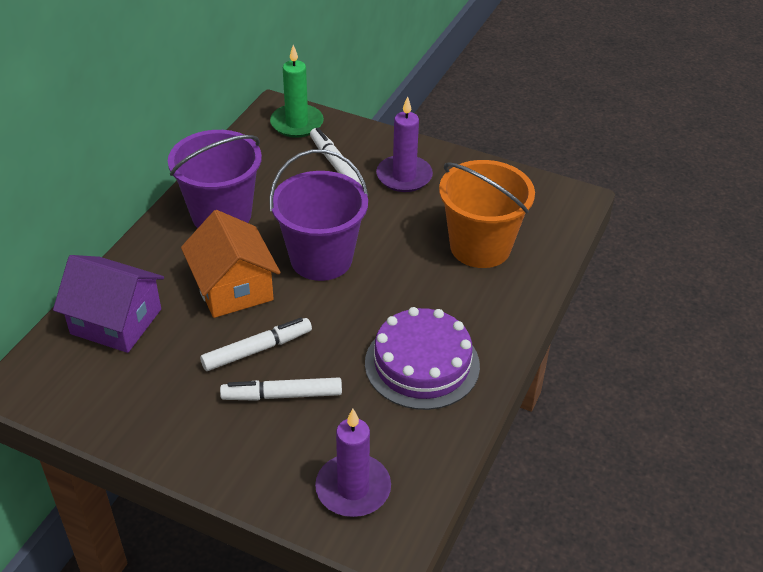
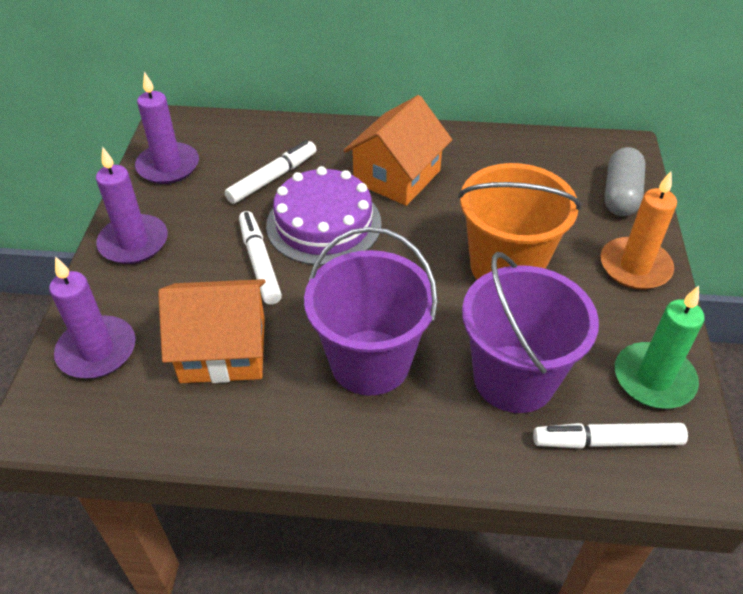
grey capsule: 0 -> 1
orange candle: 0 -> 1
orange house: 1 -> 2
purple candle: 2 -> 3
purple house: 1 -> 0

